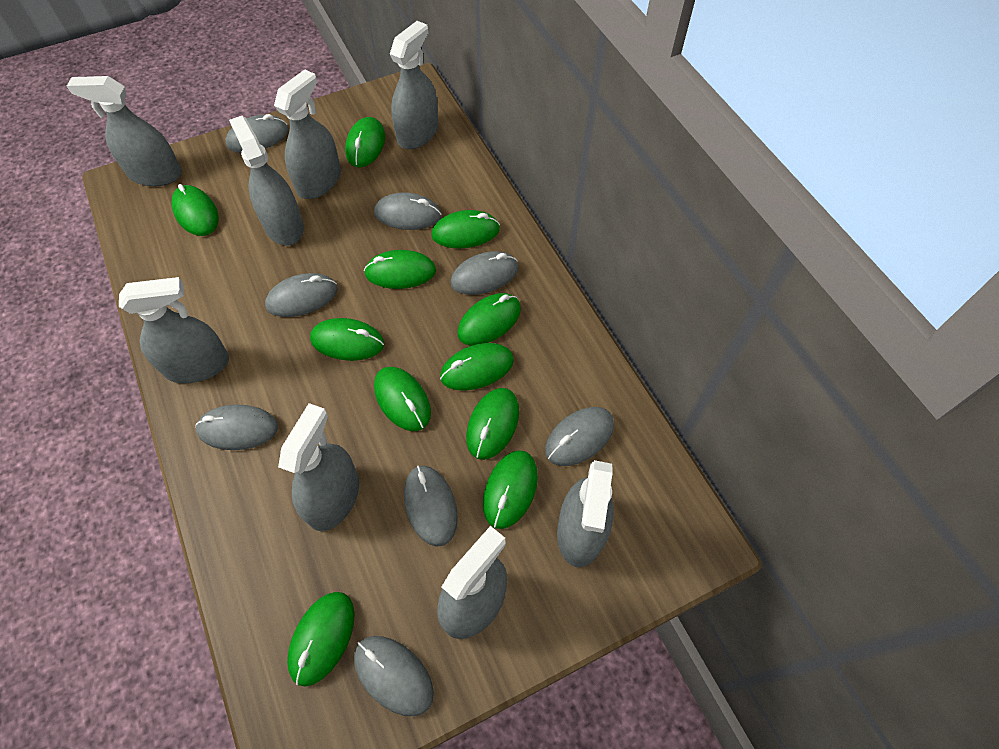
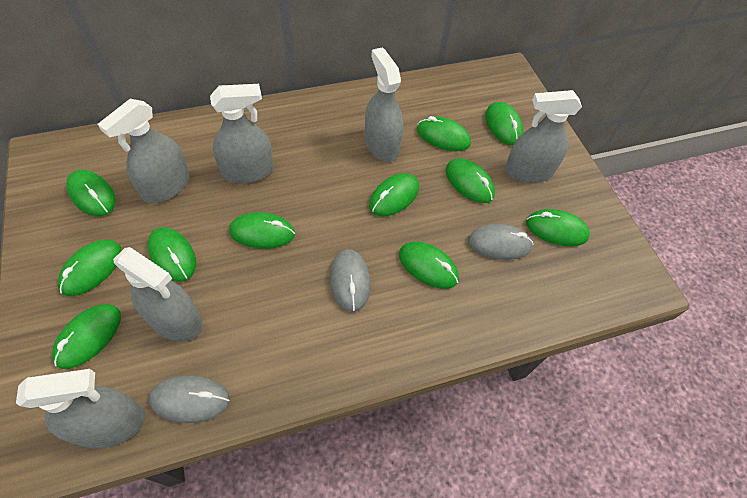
grey mouse: 8 -> 3
grey spray bottle: 8 -> 6

